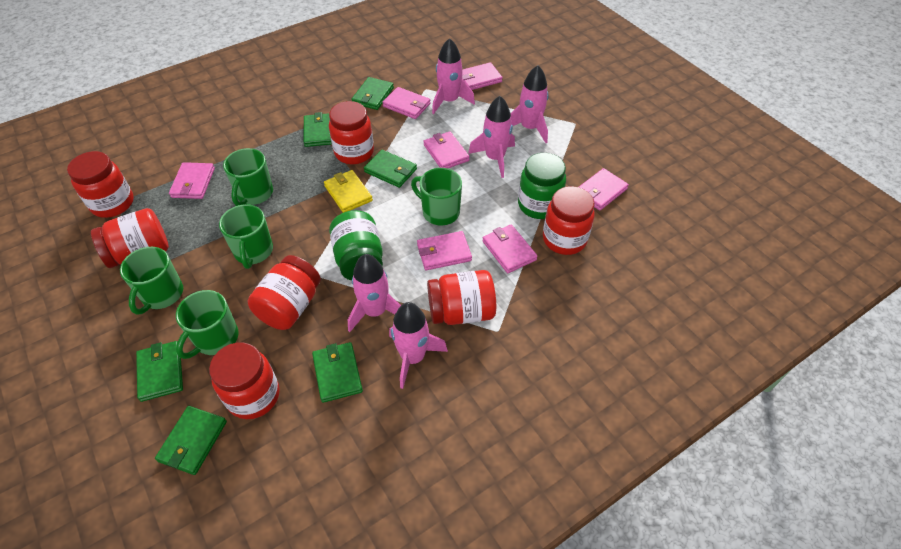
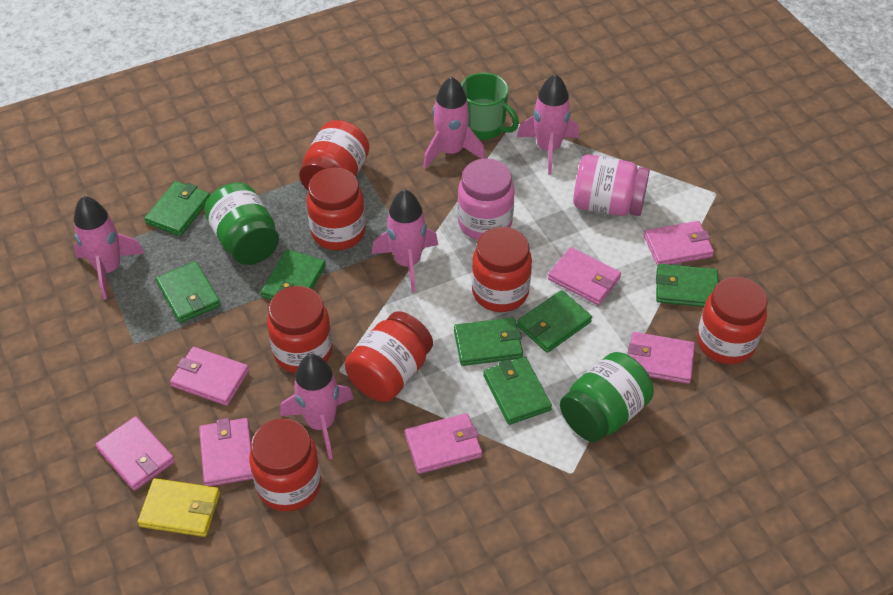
green mug: 5 -> 1
green wallet: 6 -> 7
pink jar: 0 -> 2

